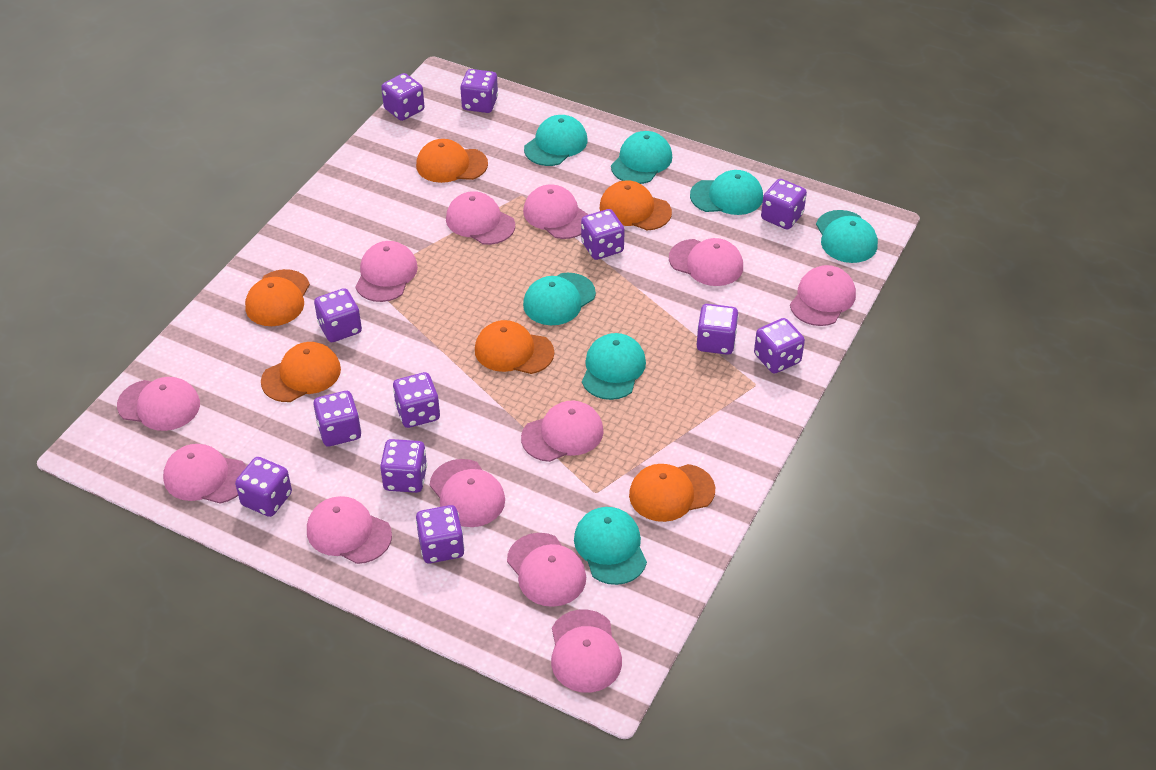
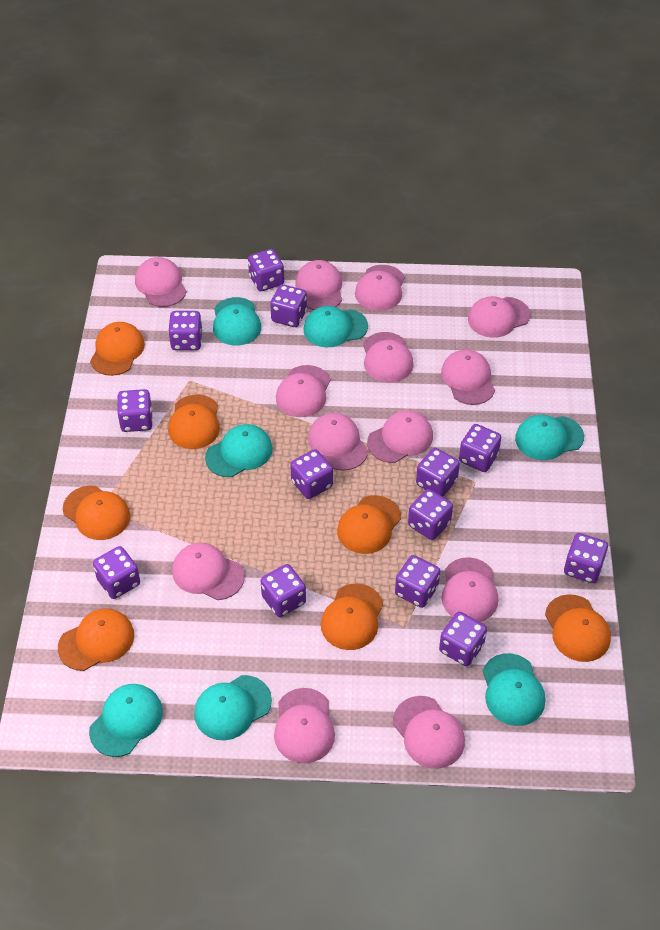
orange cap: 6 -> 7
pink cap: 12 -> 13
purple dice: 12 -> 13

